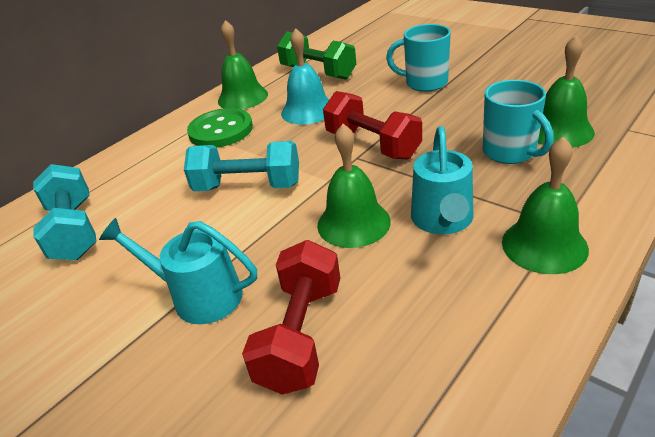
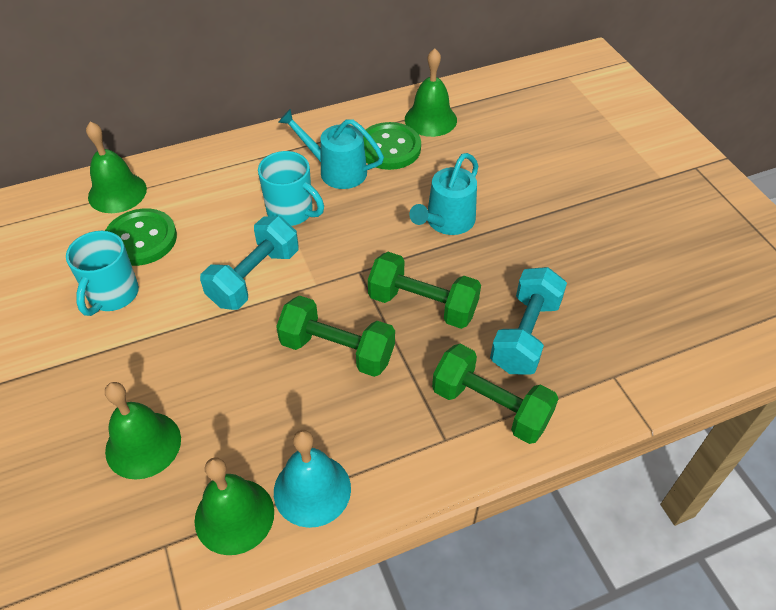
green button: 1 -> 2
green dumbbell: 1 -> 3
red dumbbell: 2 -> 0

